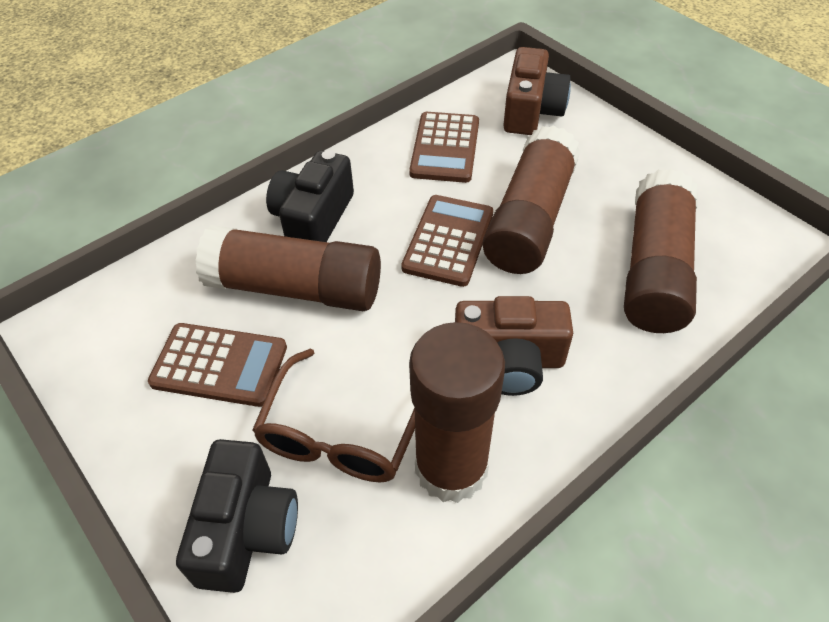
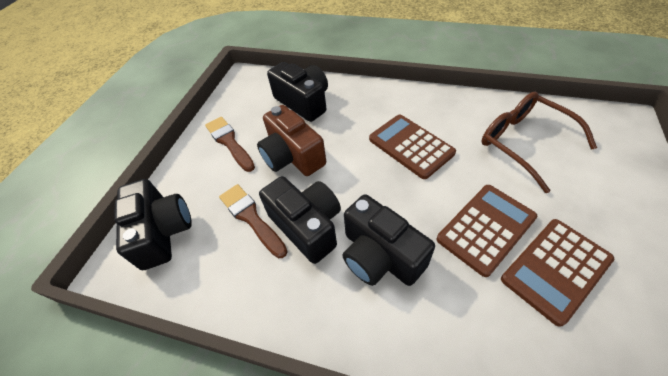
black camera: 2 -> 4
brown brush: 0 -> 2
brown camera: 2 -> 1
brown glue stick: 4 -> 0

